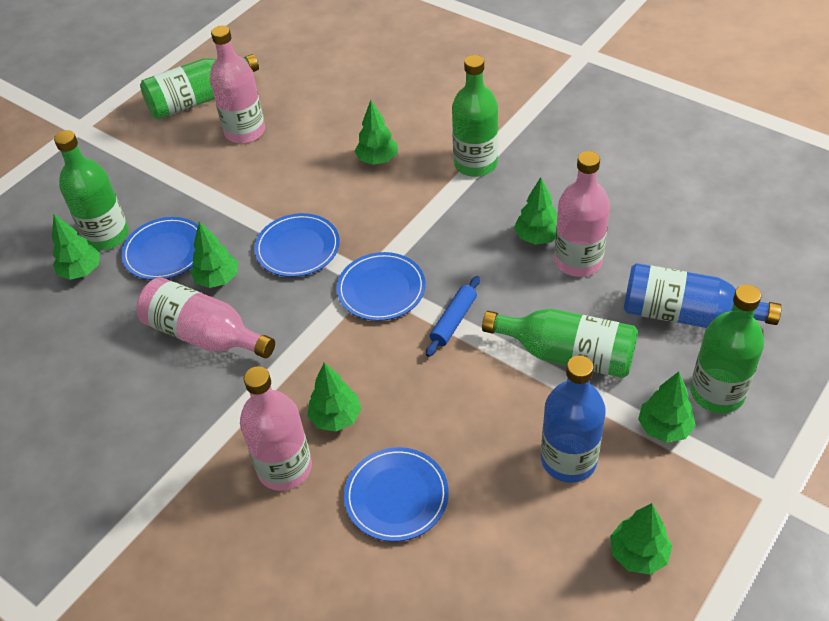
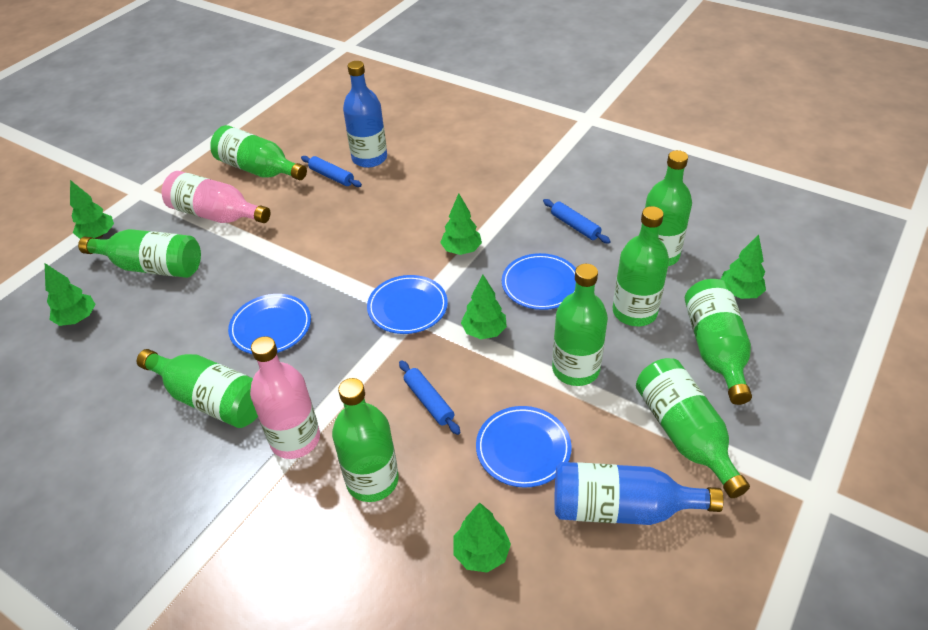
blue rolling pin: 1 -> 3
green bottle: 5 -> 9
green tree: 7 -> 6
pink bottle: 4 -> 2

